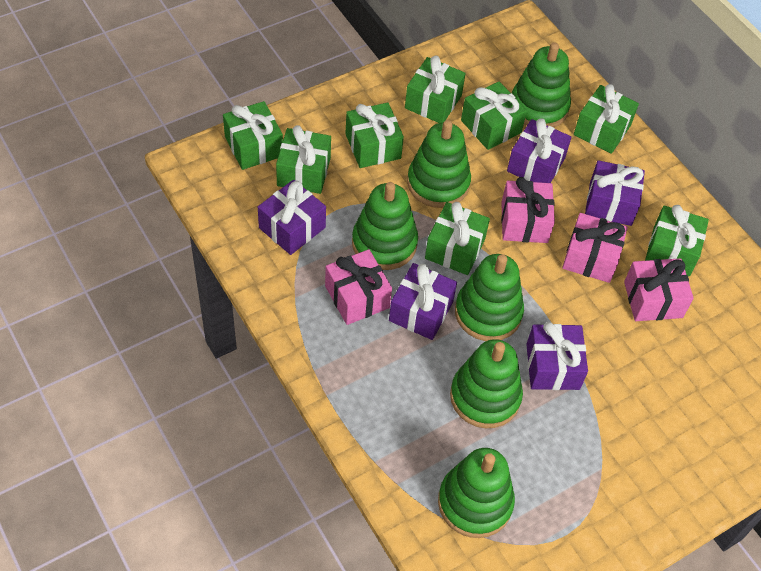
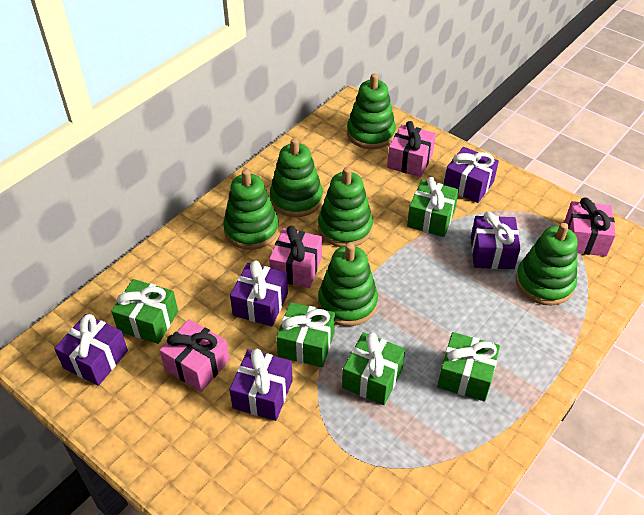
green gift: 8 -> 5

